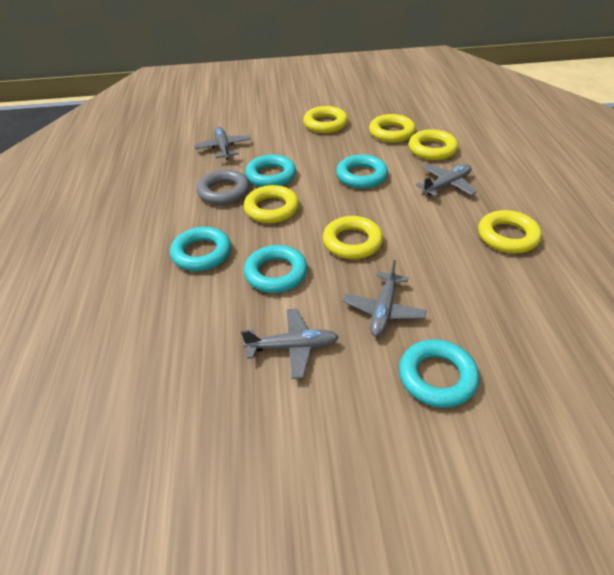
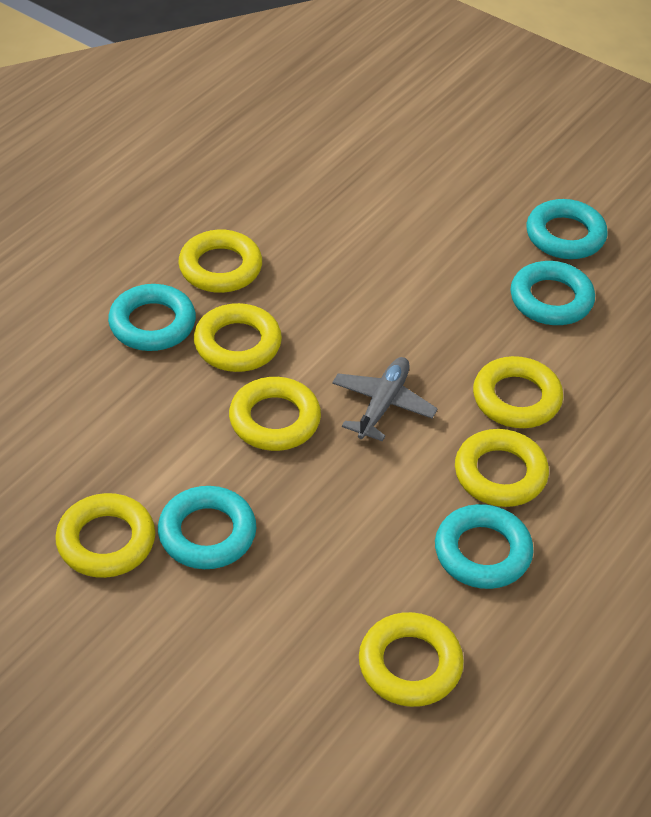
grey plane: 4 -> 1
grey ring: 1 -> 0
yellow ring: 6 -> 7

